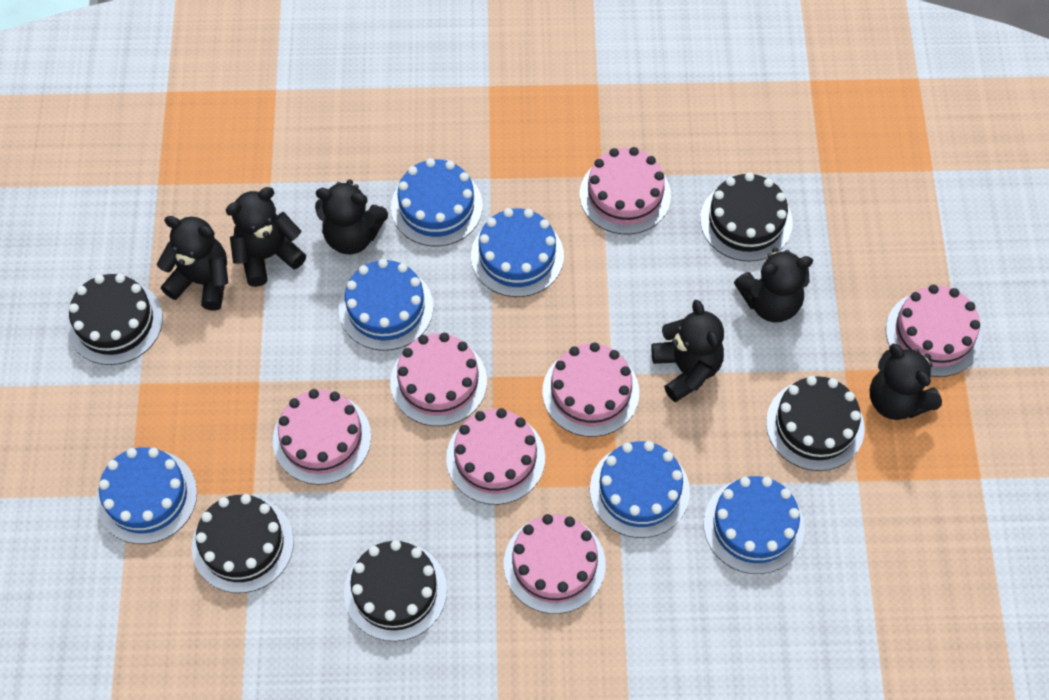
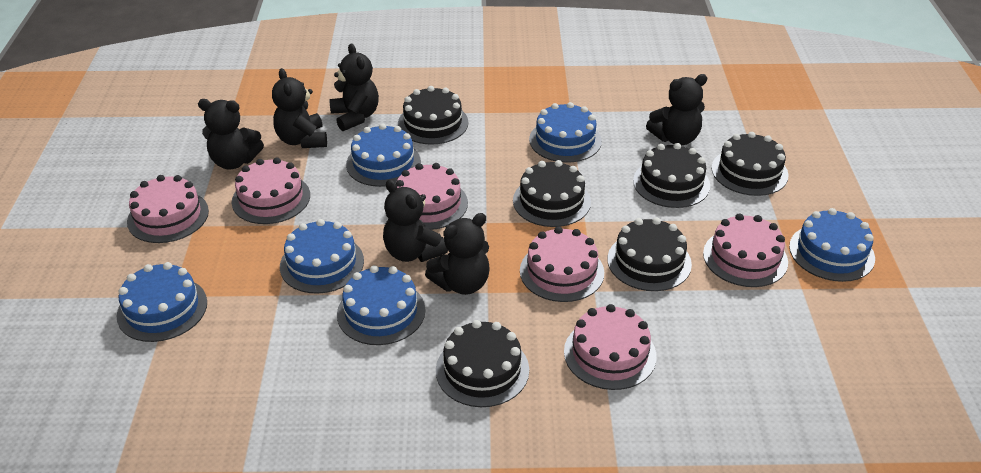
black cake: 5 -> 6
pink cake: 7 -> 6

